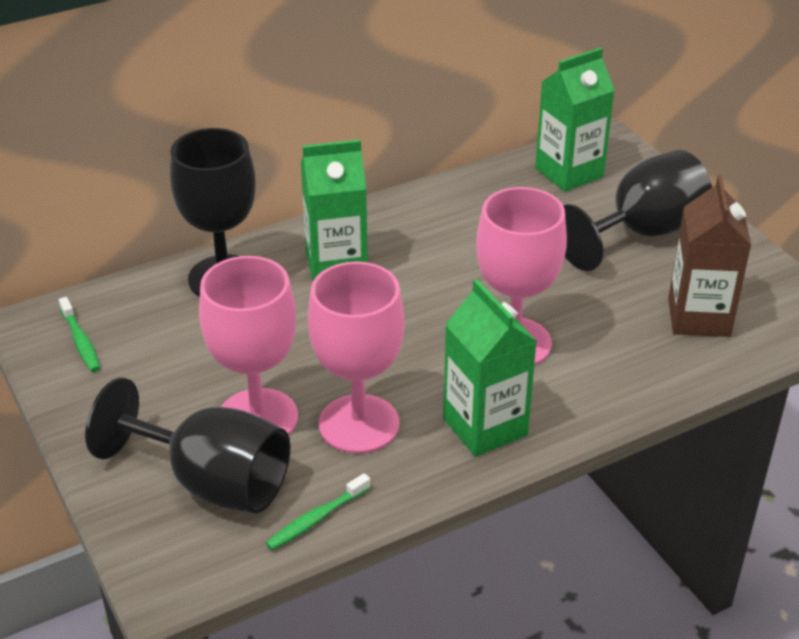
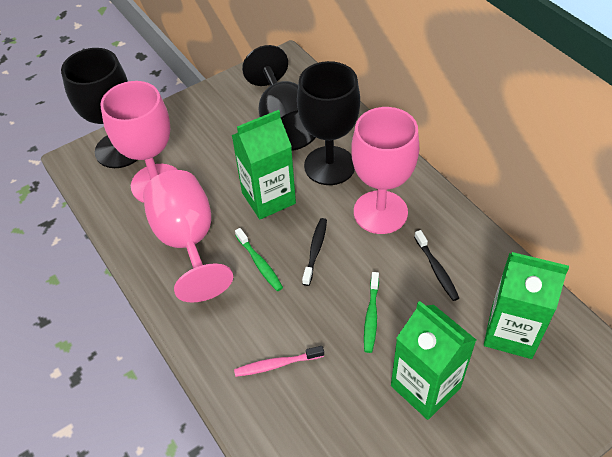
black toothbrush: 0 -> 2
brown carton: 1 -> 0
pink toothbrush: 0 -> 1

